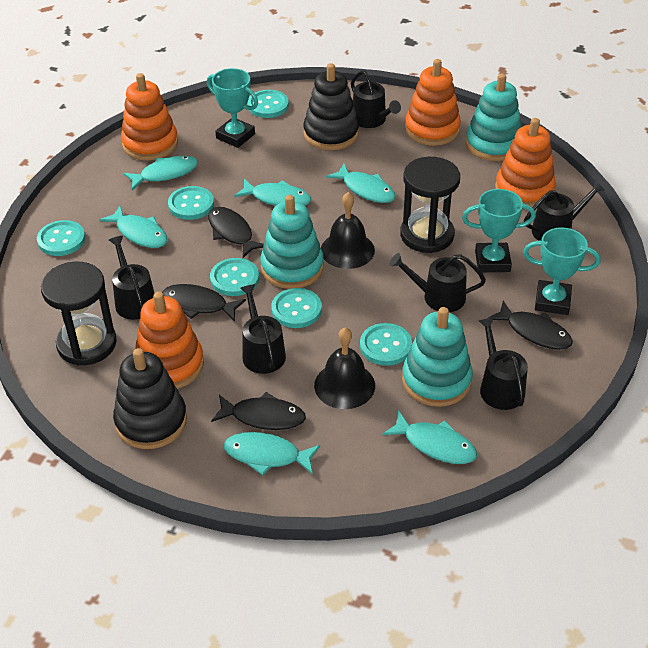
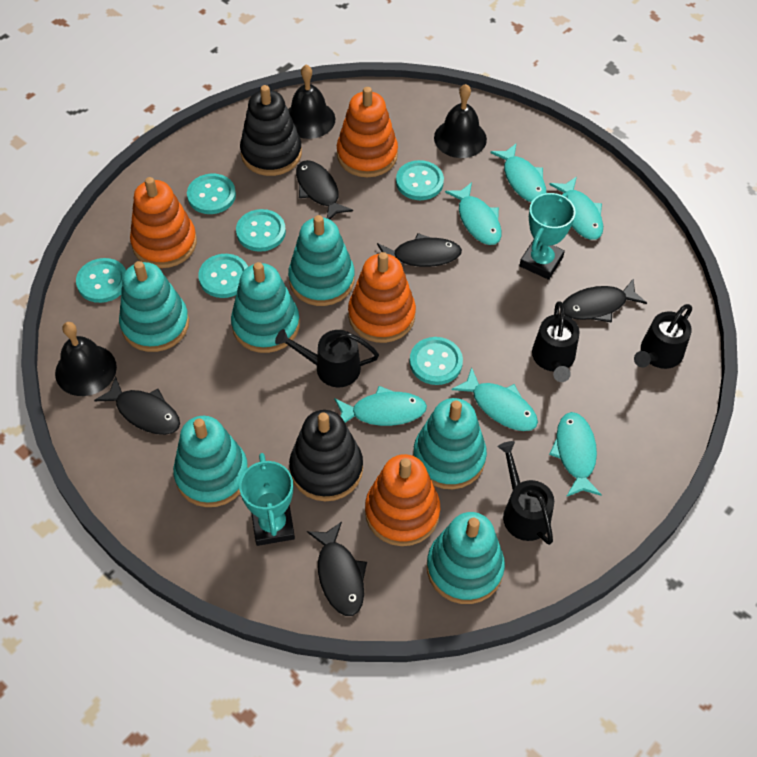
black bell: 2 -> 3
black fish: 4 -> 5
black hourglass: 2 -> 0
black watering can: 6 -> 4
turquoise stacking toy: 3 -> 6
turquoise trophy: 3 -> 2

